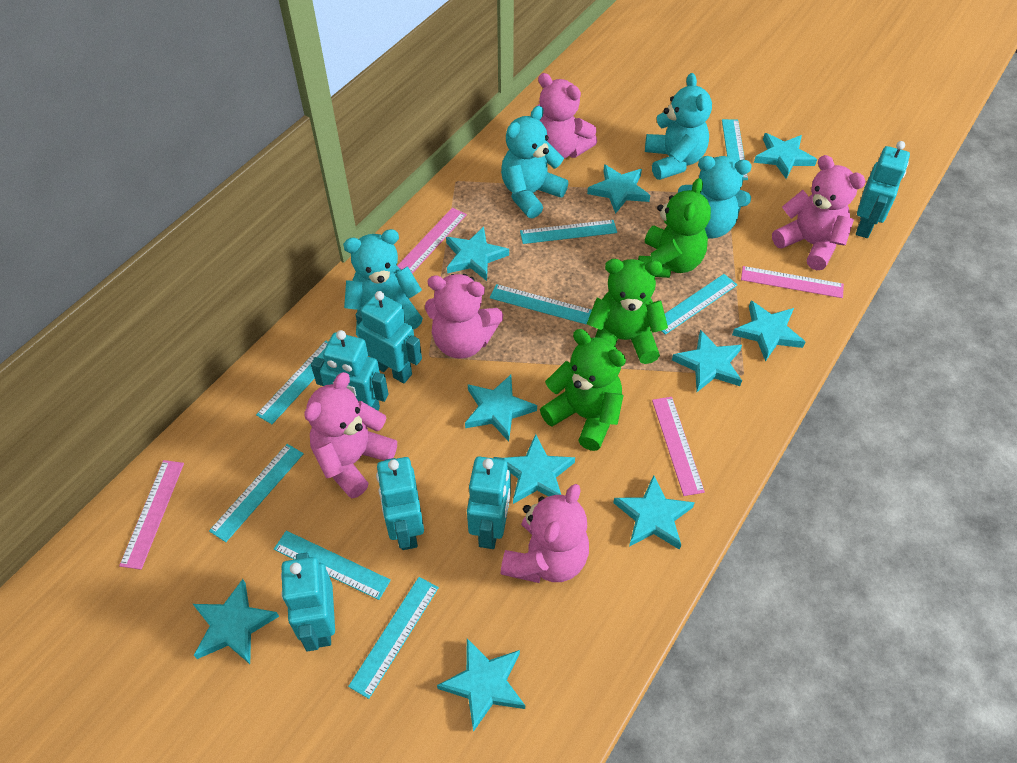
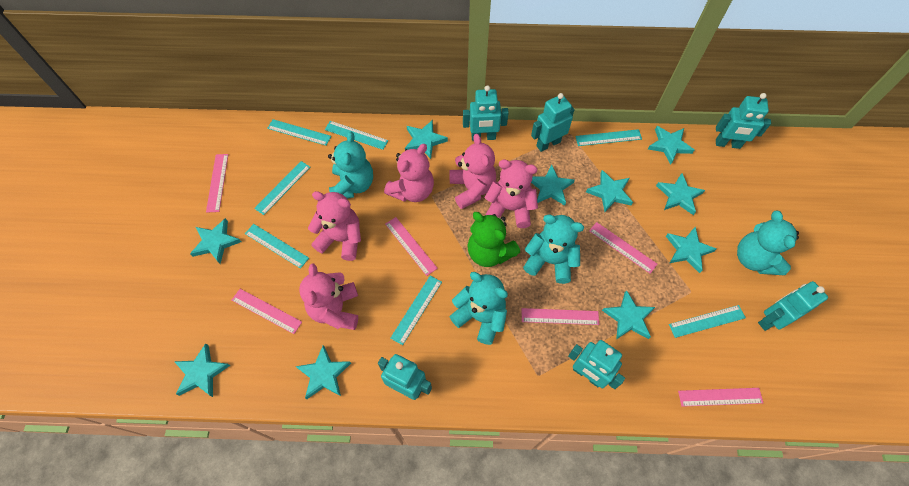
green teddy bear: 3 -> 1
pink ruler: 4 -> 6
turquoise ruler: 8 -> 7

